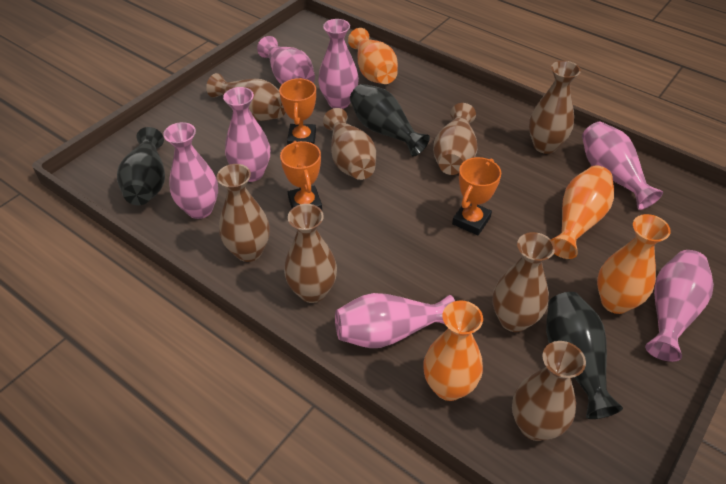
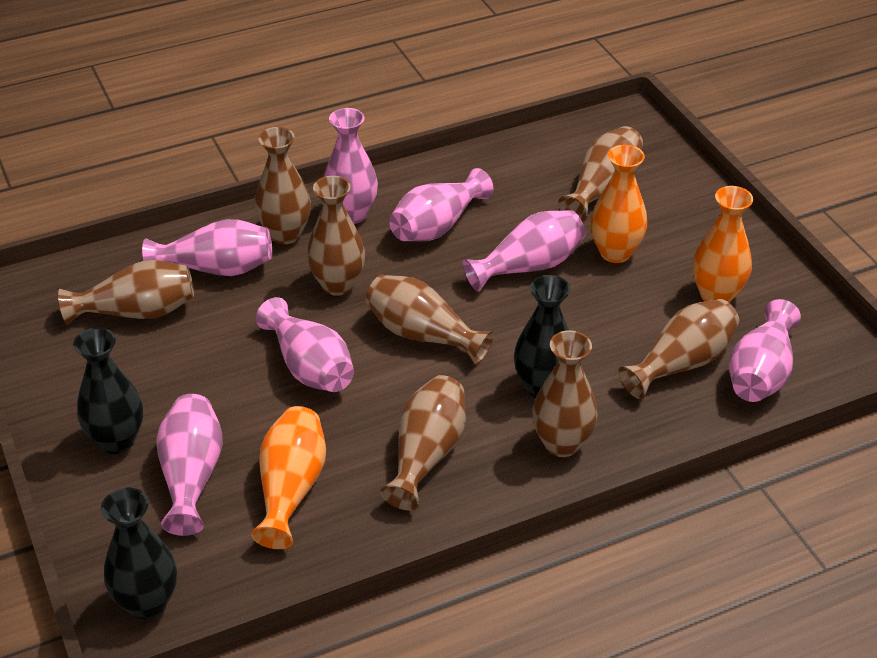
orange trophy: 3 -> 0
orange vase: 4 -> 3

